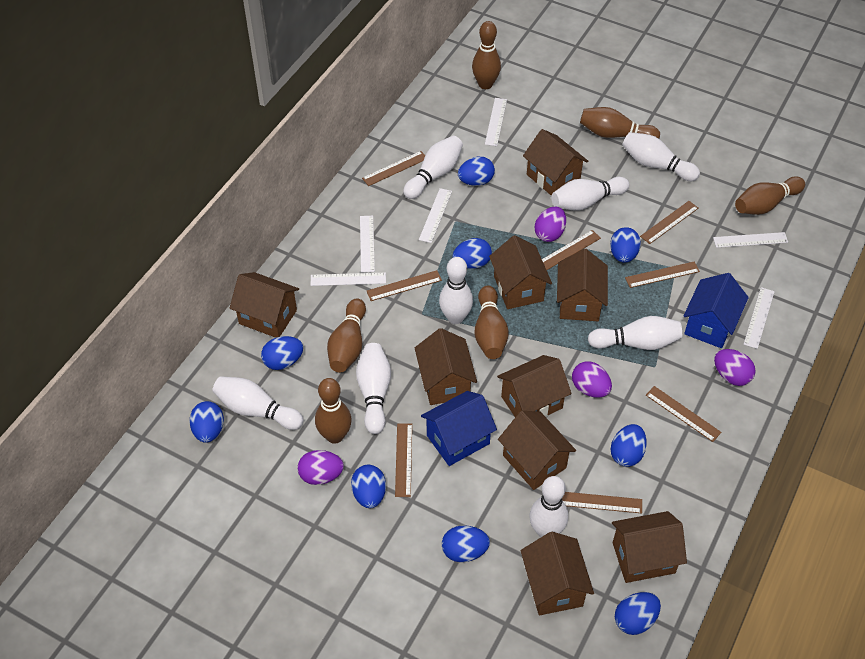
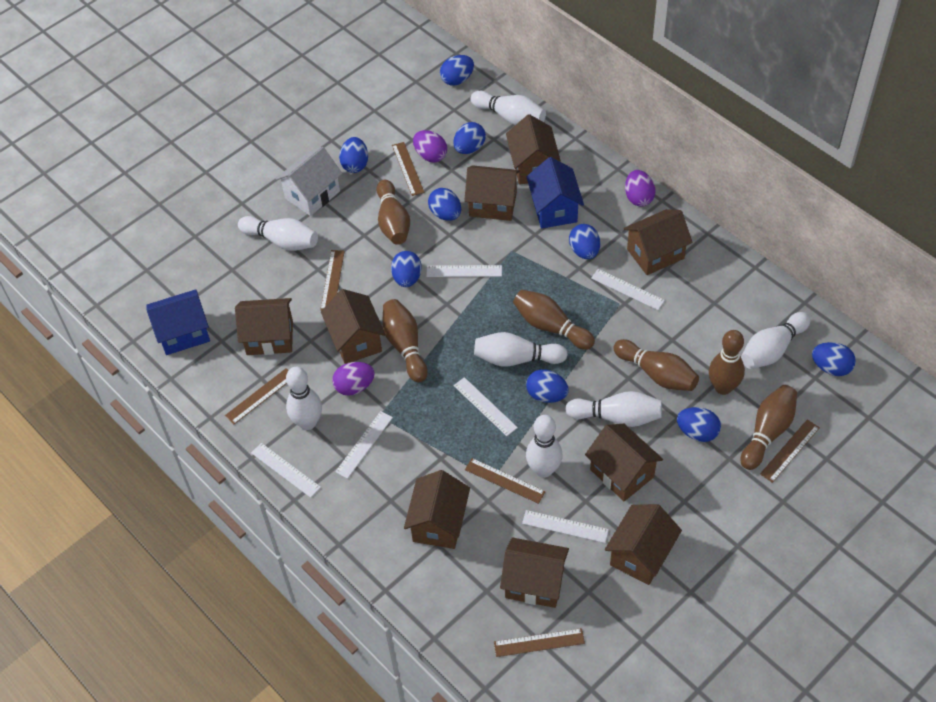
brown ruler: 8 -> 6
purple egg: 4 -> 3
white bowling pin: 8 -> 7
white house: 0 -> 1

